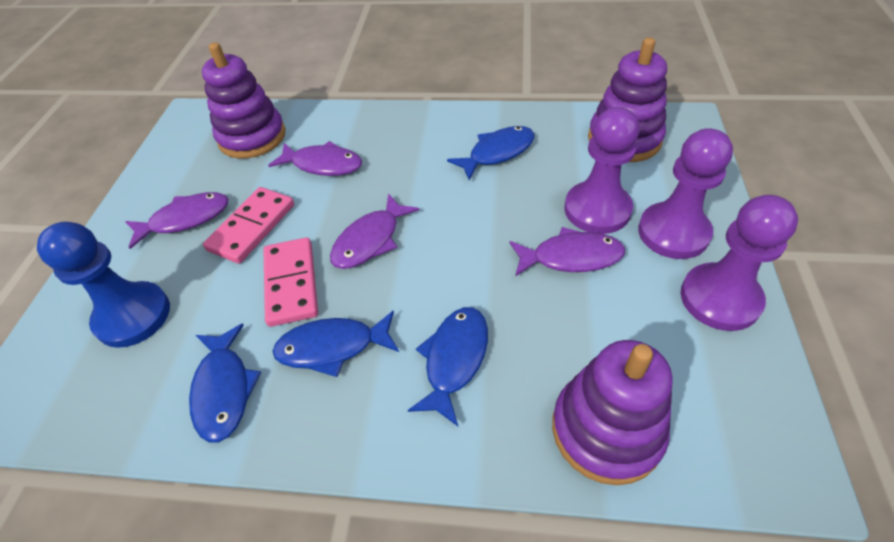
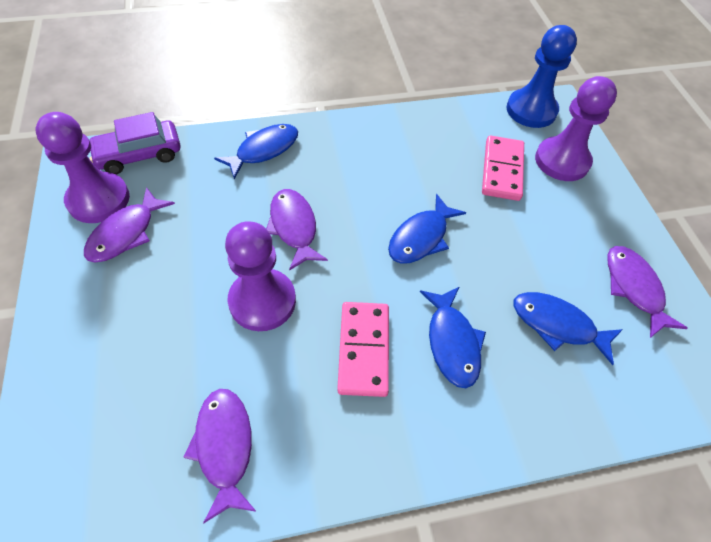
purple car: 0 -> 1
purple stacking toy: 3 -> 0

